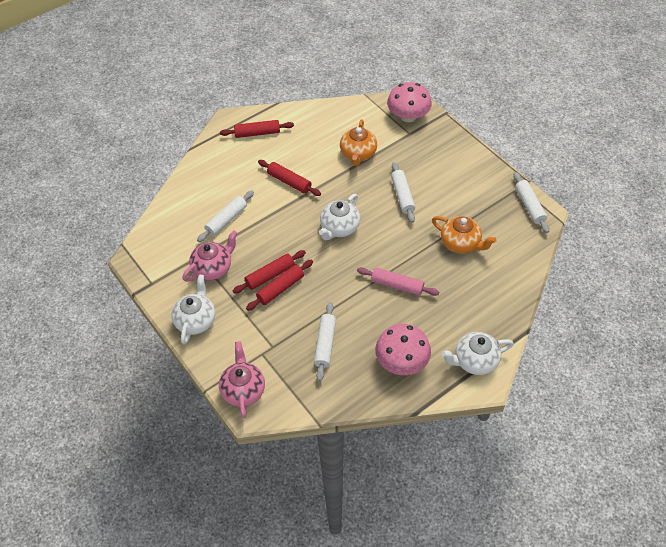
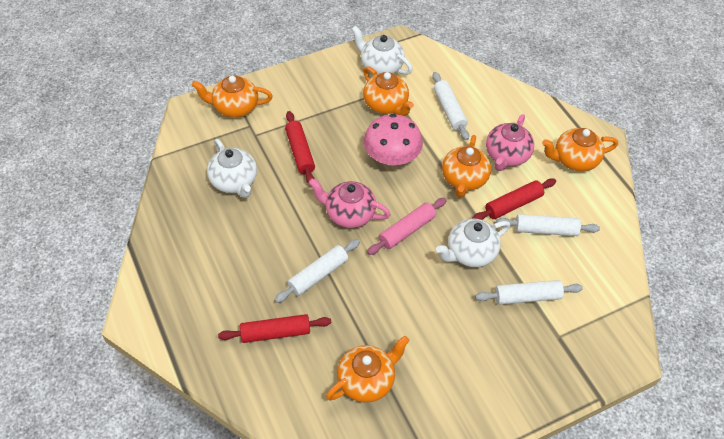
orange teapot: 2 -> 5
pink mushroom: 2 -> 1
red rolling pin: 4 -> 3

